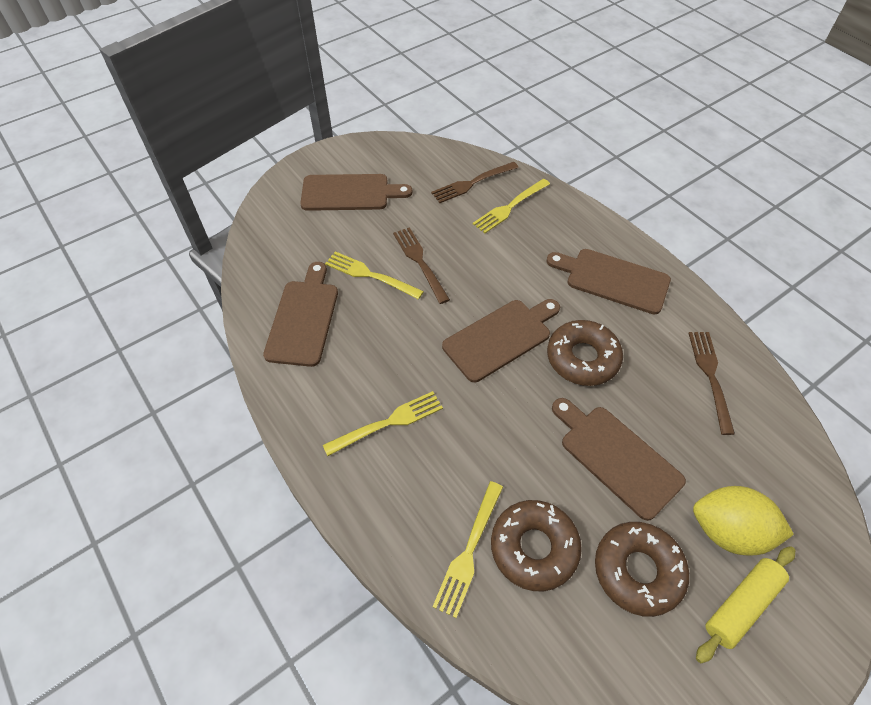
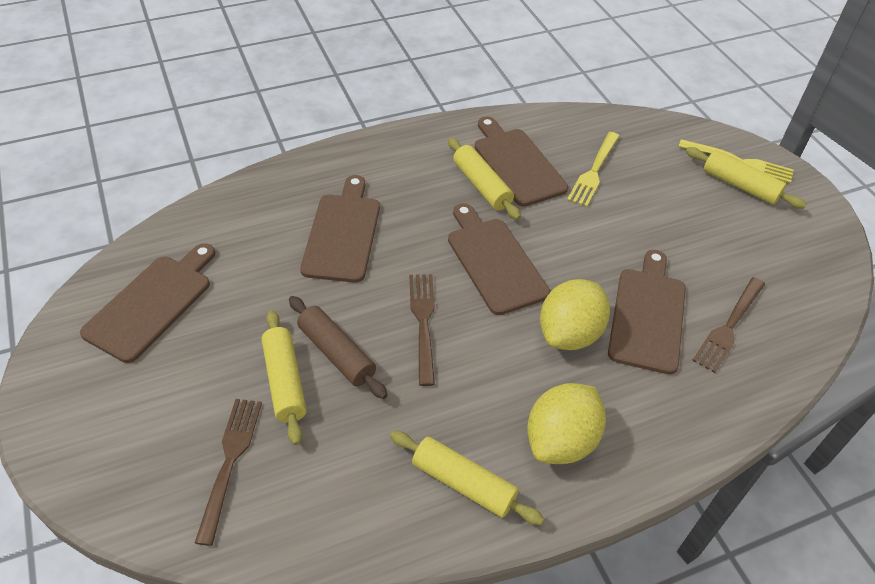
brown donut: 3 -> 0
brown rolling pin: 0 -> 1
yellow fork: 4 -> 2
yellow lemon: 1 -> 2
yellow rolling pin: 1 -> 4

